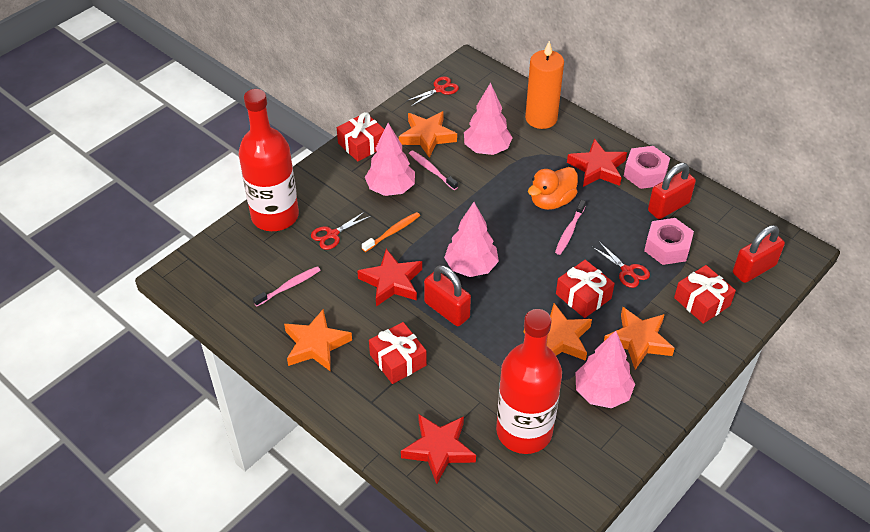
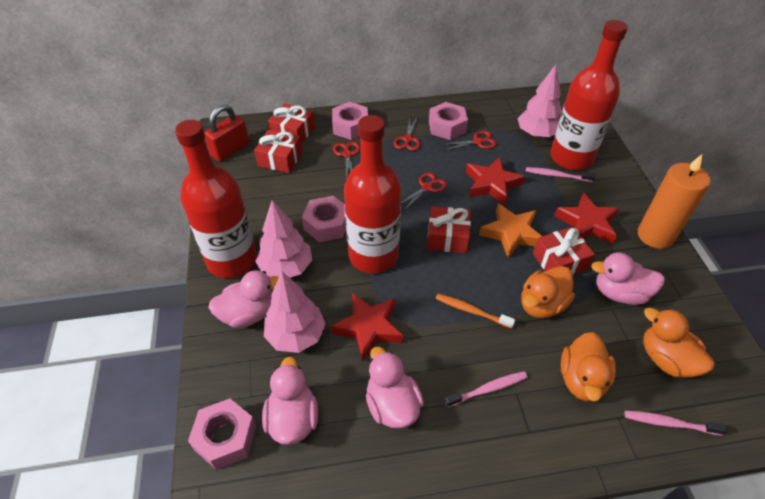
orange duck: 1 -> 3
orange star: 4 -> 1
pink duck: 0 -> 4
pink nut: 2 -> 4
pink tree: 4 -> 3
red bottle: 2 -> 3
red padlock: 3 -> 1
red scissors: 3 -> 4

